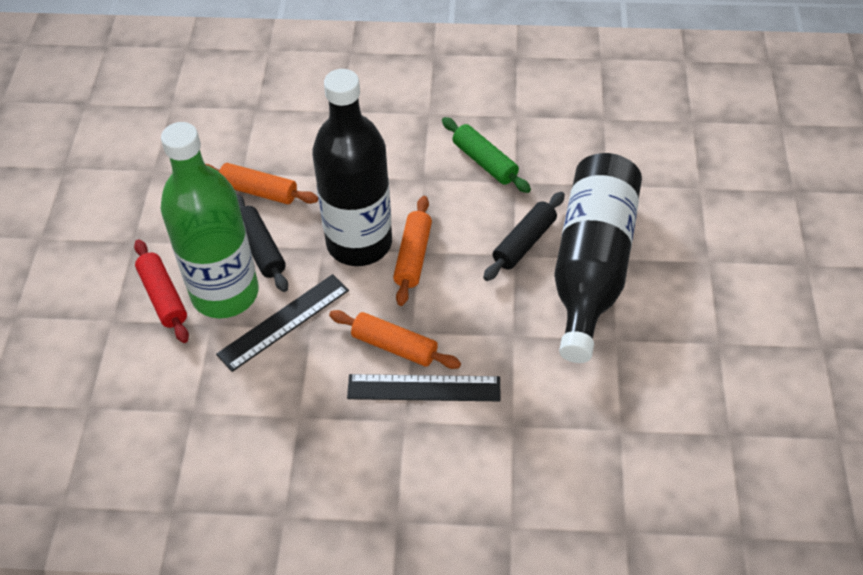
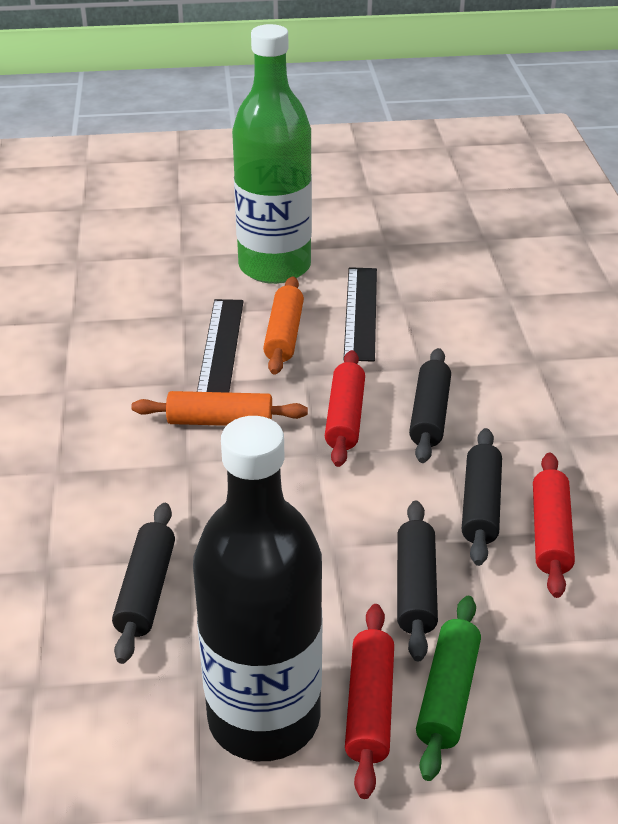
black bottle: 2 -> 1
black rolling pin: 2 -> 4
orange rolling pin: 3 -> 2
red rolling pin: 1 -> 3

